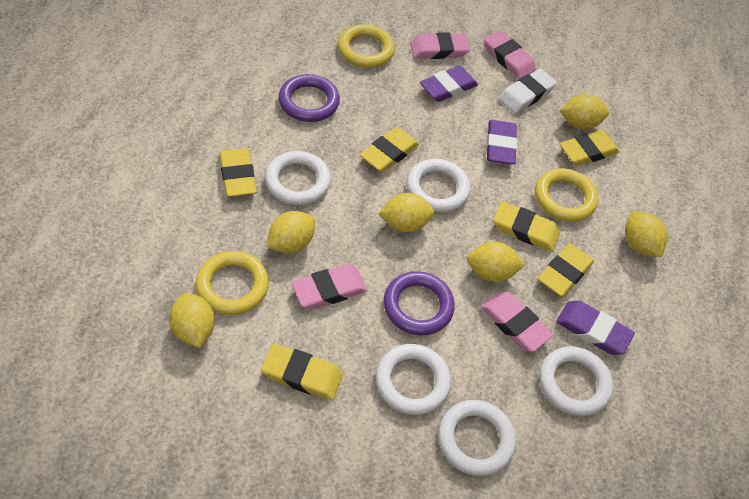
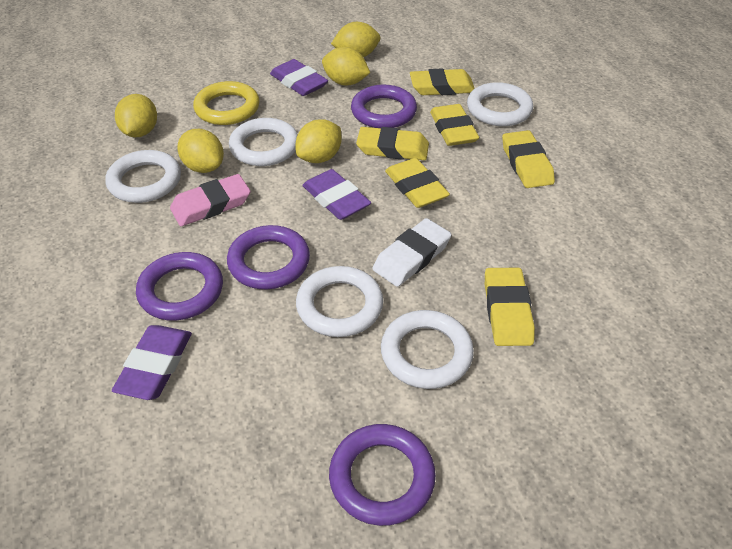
pink eraser: 4 -> 1
purple ring: 2 -> 4
yellow lemon: 6 -> 5
yellow ring: 3 -> 1

